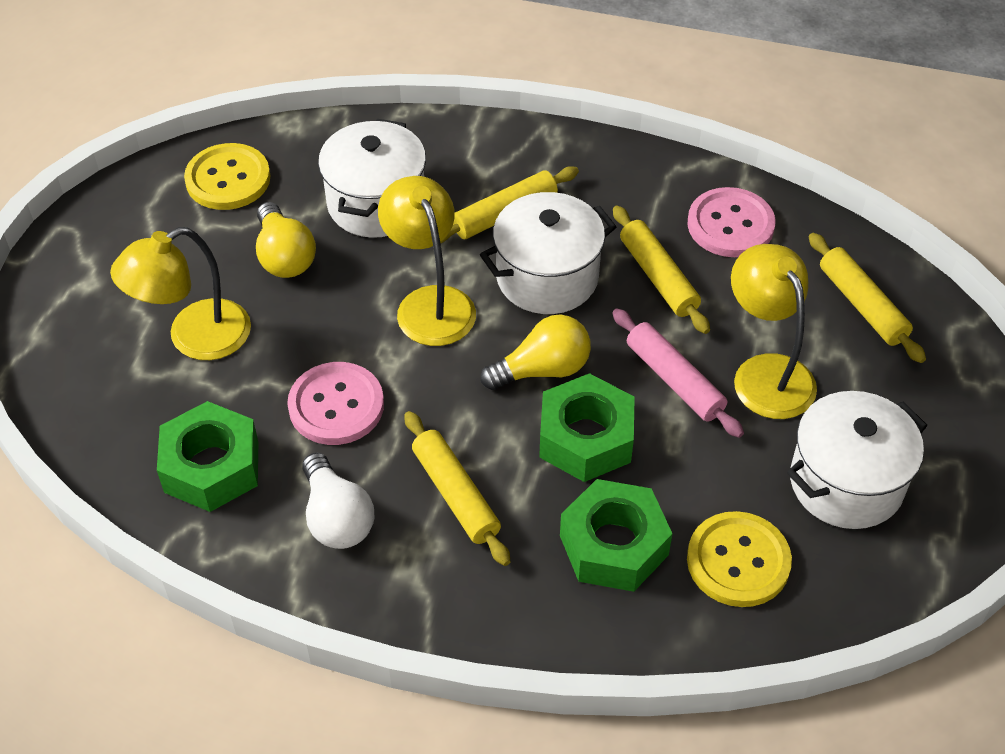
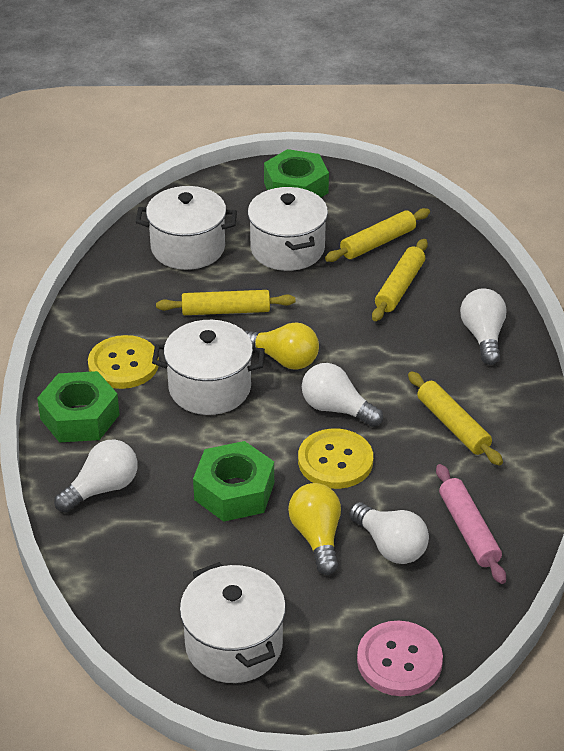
pink button: 2 -> 1
white light bulb: 1 -> 4
white pot: 3 -> 4
yellow lamp: 3 -> 0

